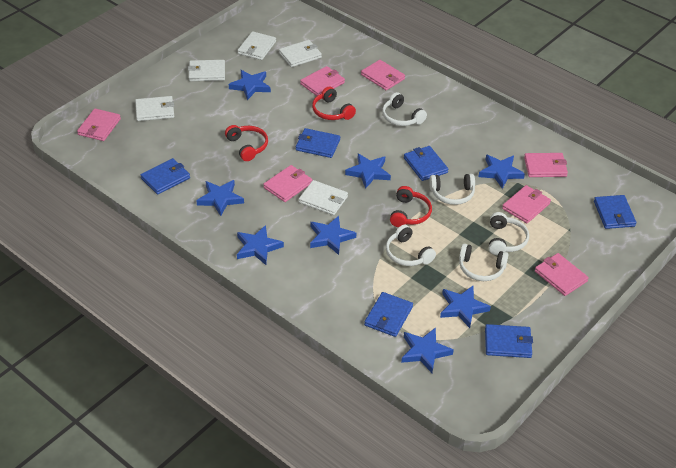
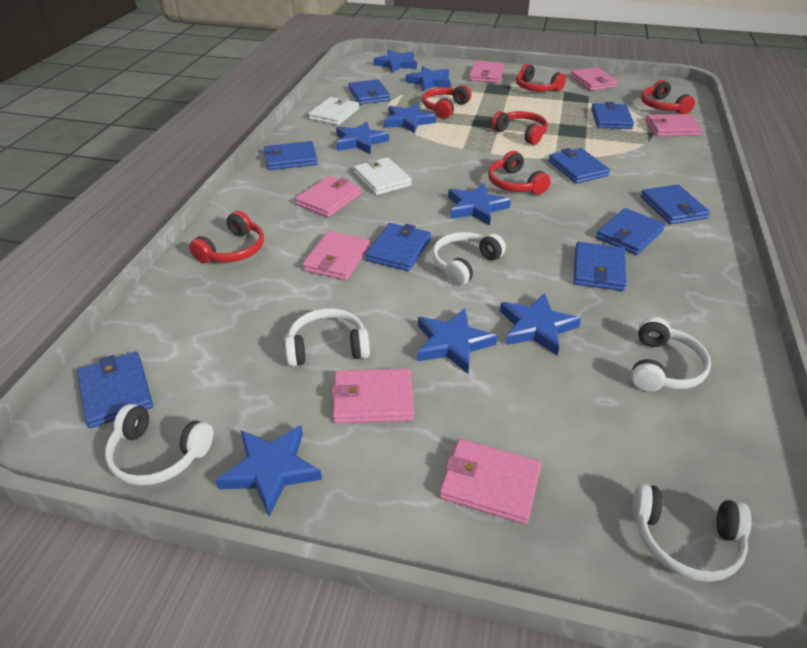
blue wallet: 6 -> 9
red headphones: 3 -> 6
white wallet: 5 -> 2

